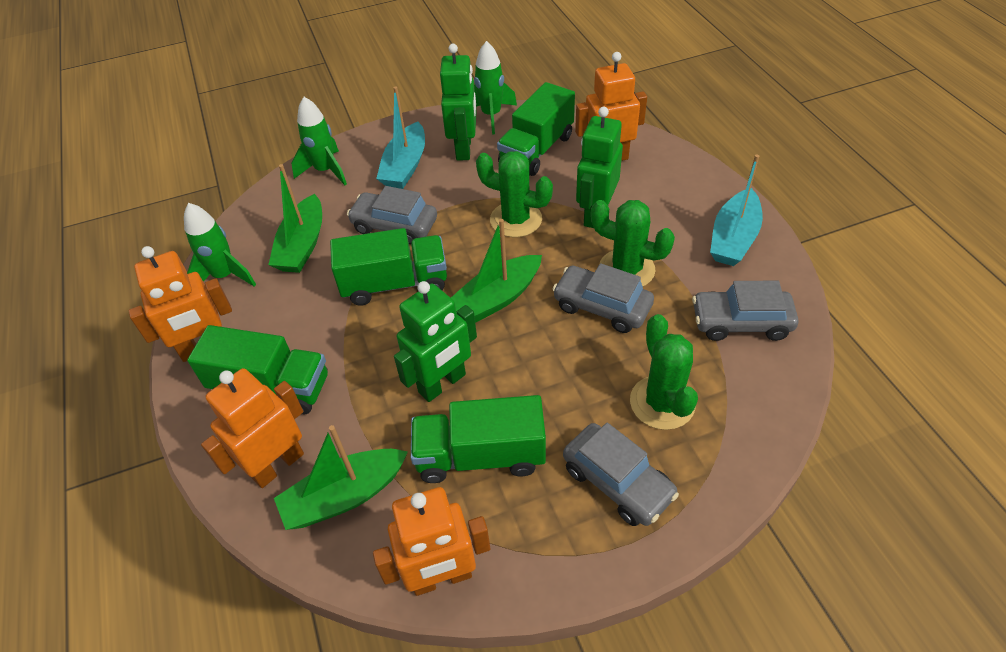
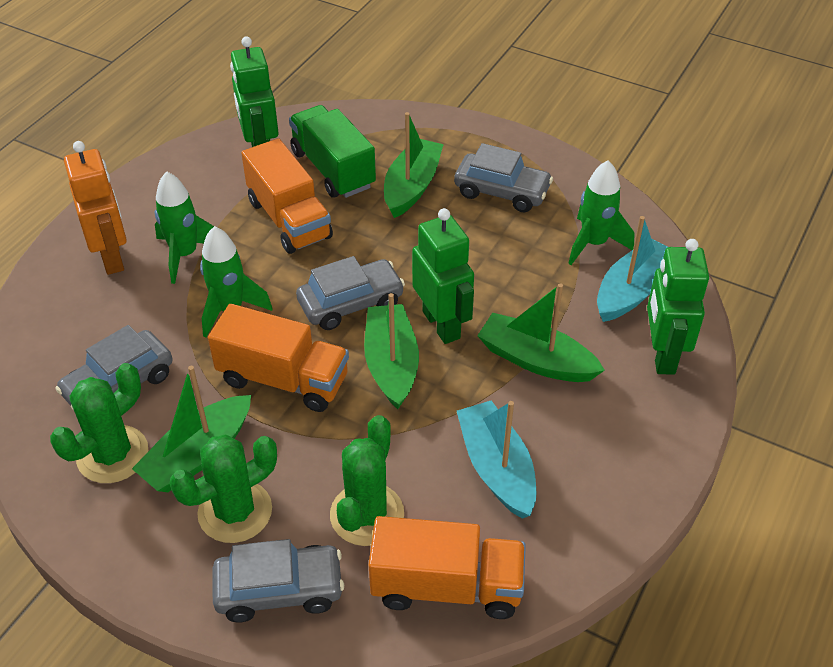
green boat: 3 -> 4
green truck: 4 -> 1
orange robot: 4 -> 1
orange truck: 0 -> 3

